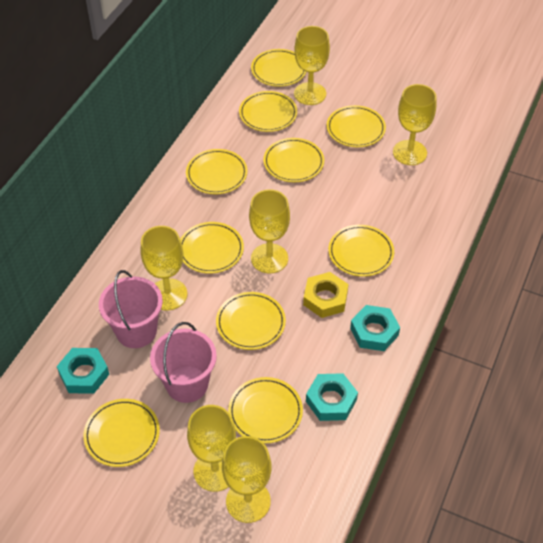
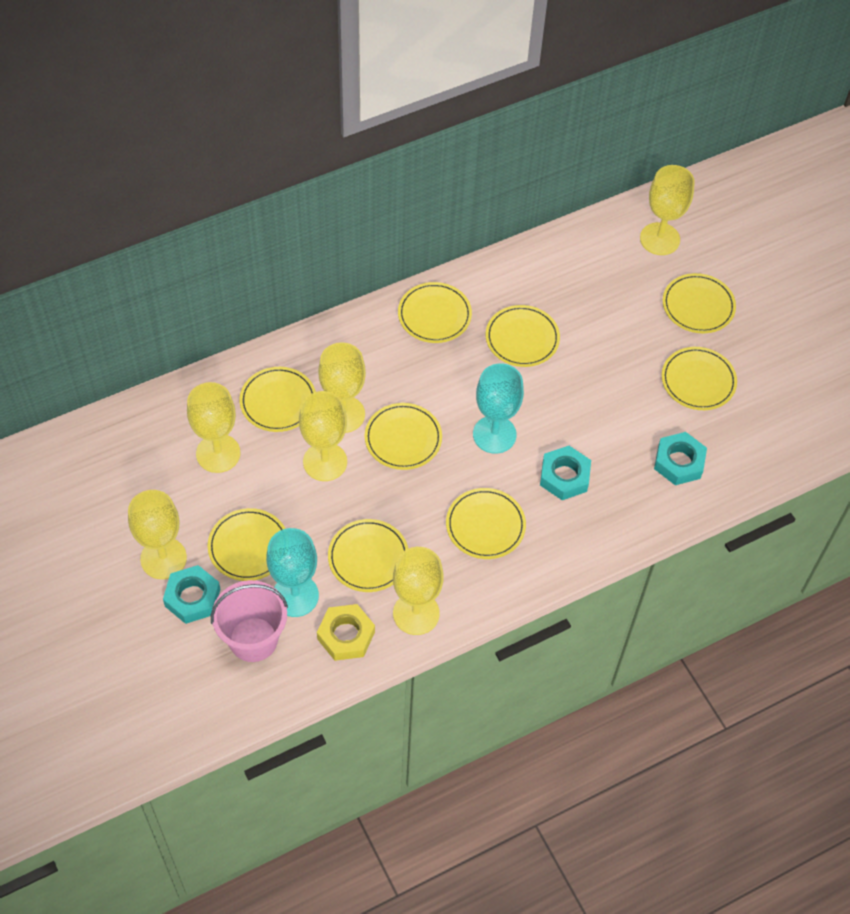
pink bucket: 2 -> 1
turquoise goblet: 0 -> 2
yellow plate: 10 -> 9

